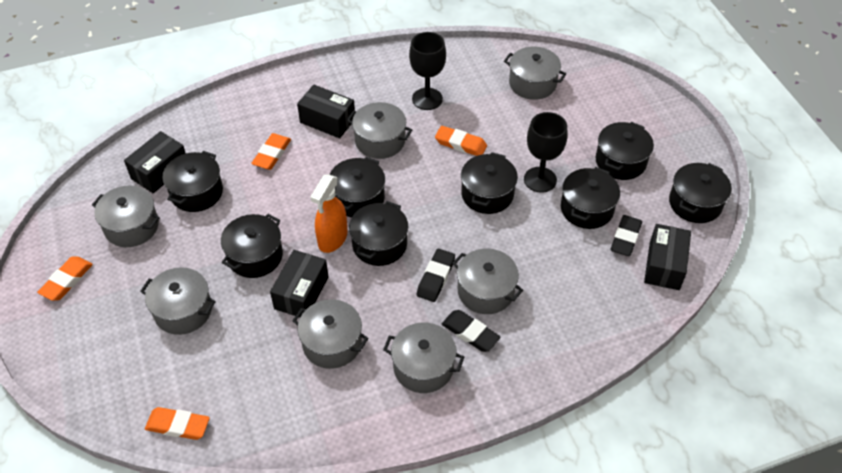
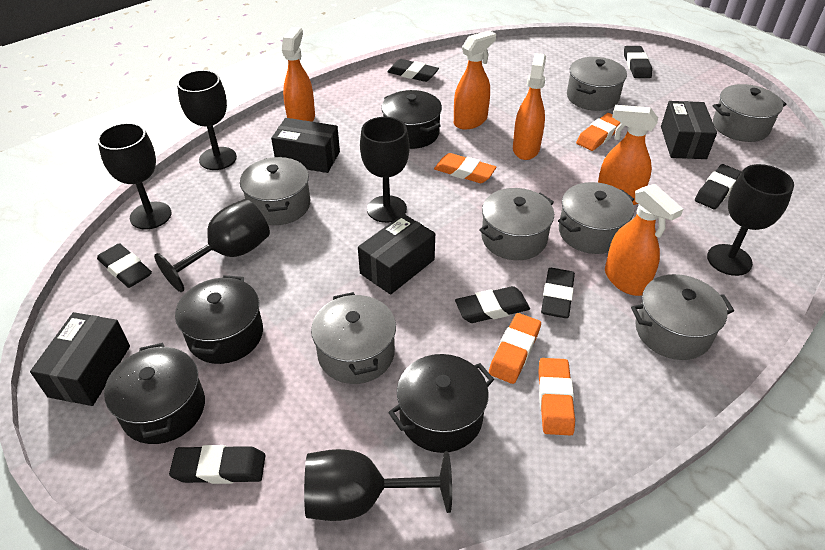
black eraser: 3 -> 7
black goblet: 2 -> 6
black pot: 8 -> 4
orange spray bottle: 1 -> 5

